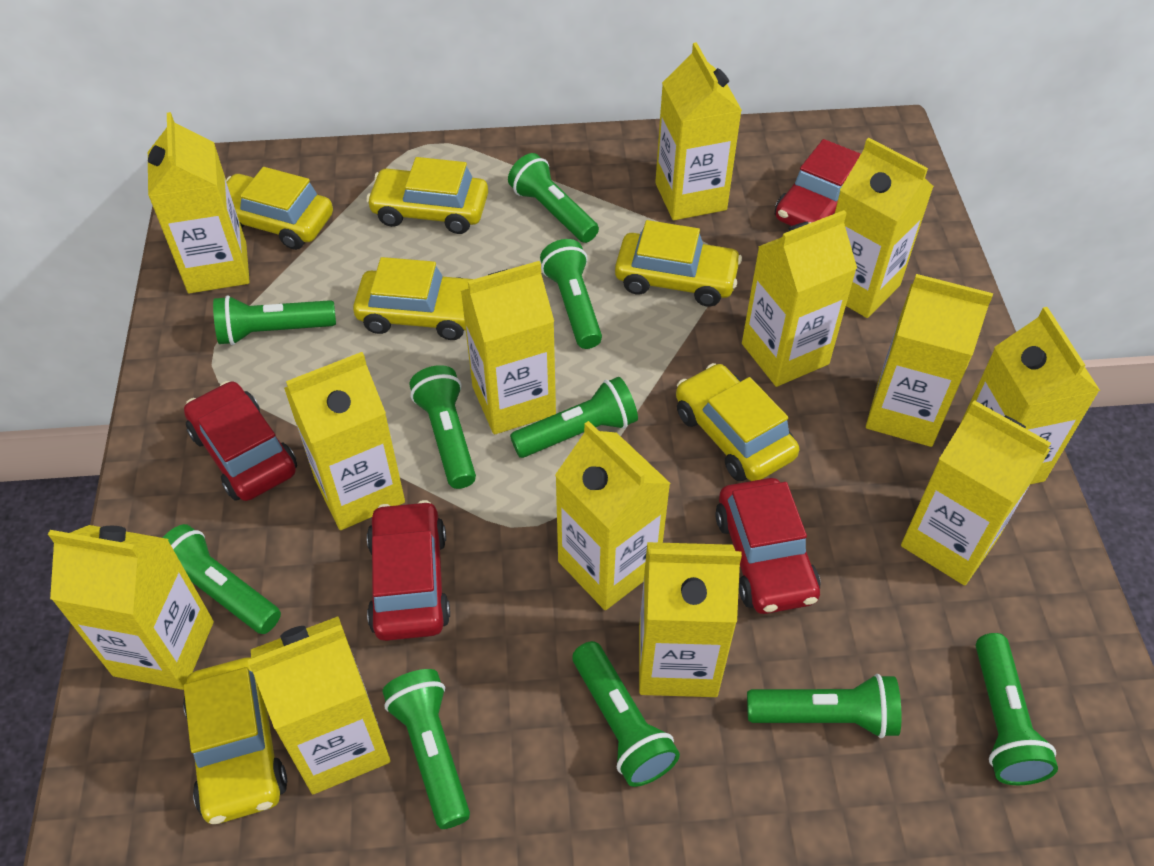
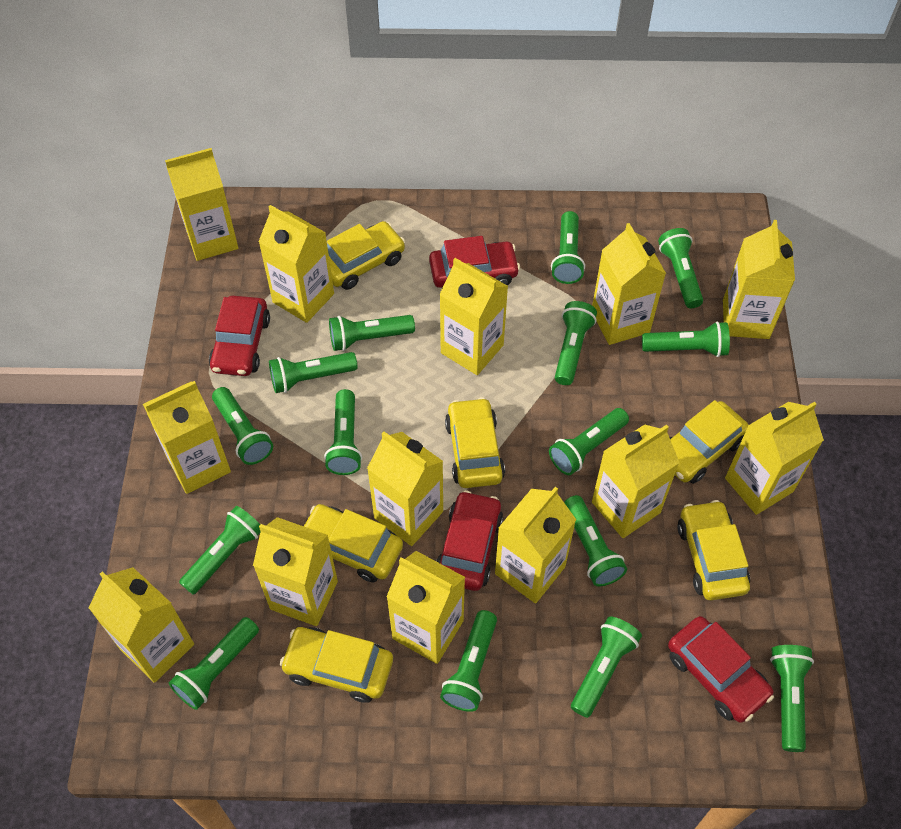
green flashlight: 10 -> 15

